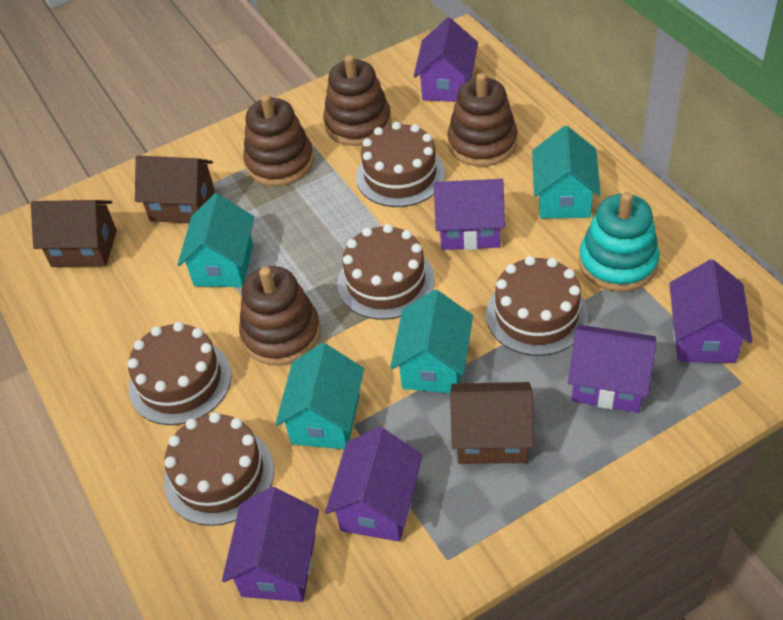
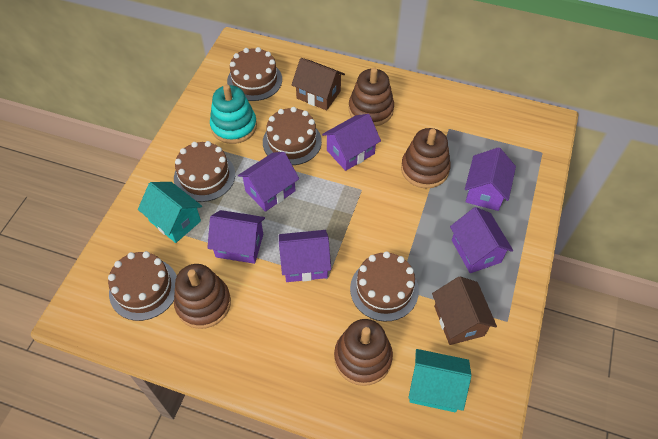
brown house: 3 -> 2
turquoise house: 4 -> 2

